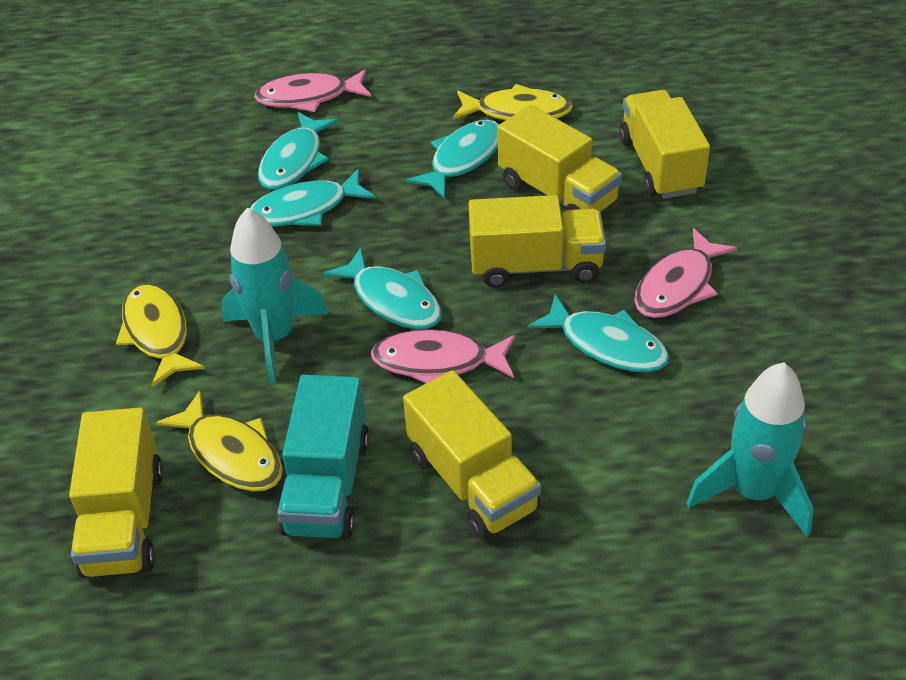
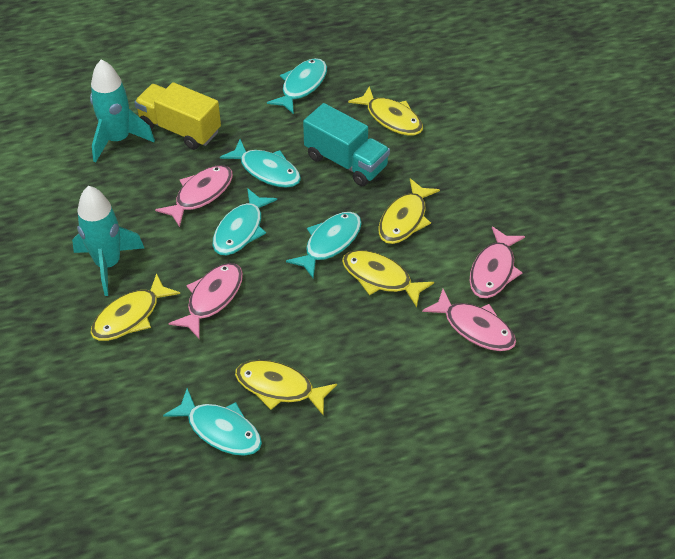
pink fish: 3 -> 4
yellow fish: 3 -> 5
yellow truck: 5 -> 1

